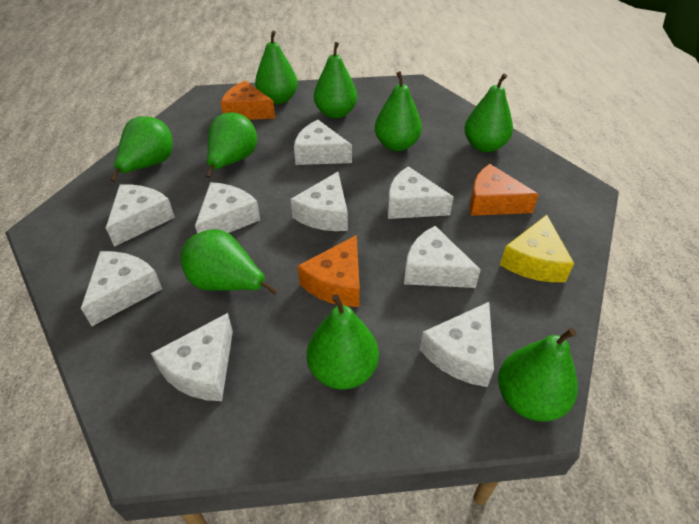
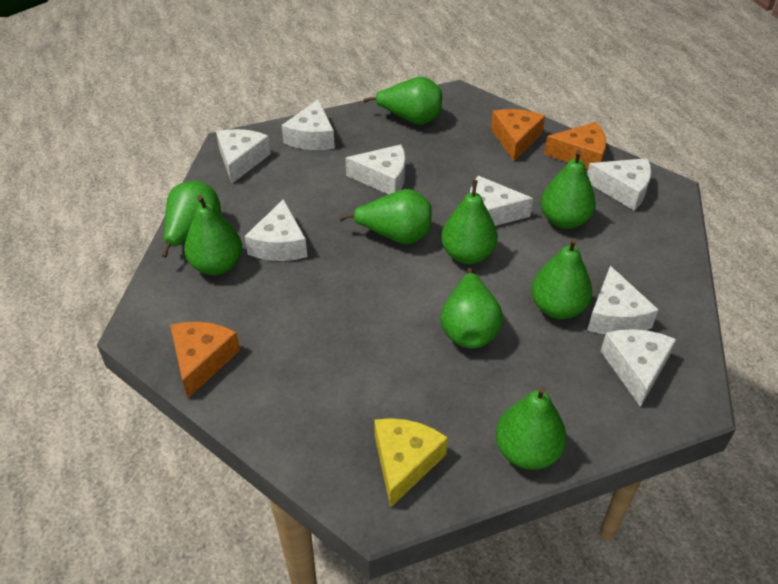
white cheese: 9 -> 8

